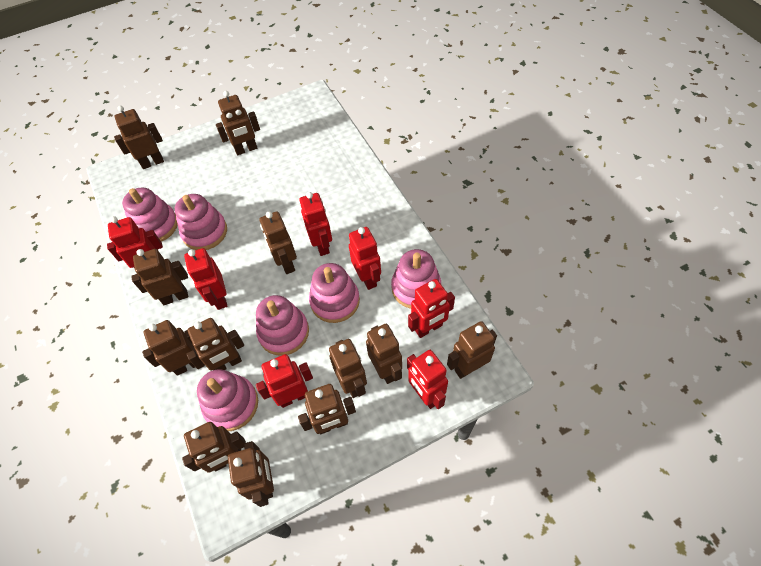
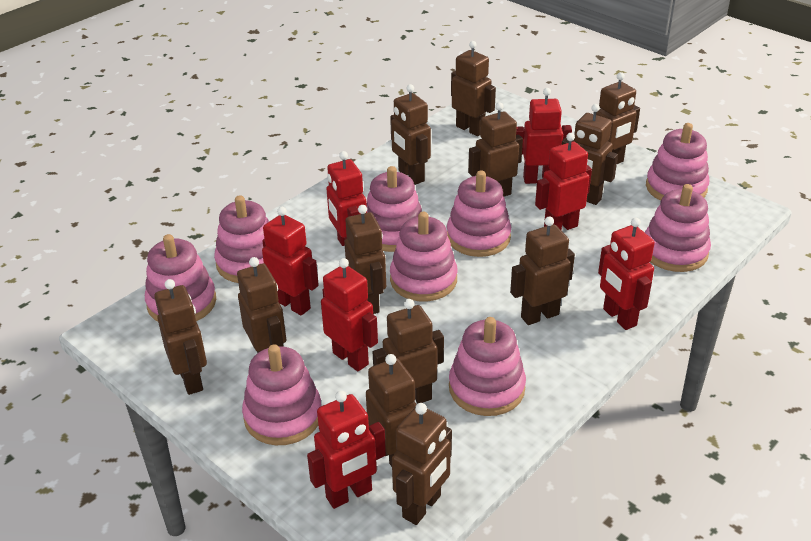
pink stacking toy: 6 -> 9

